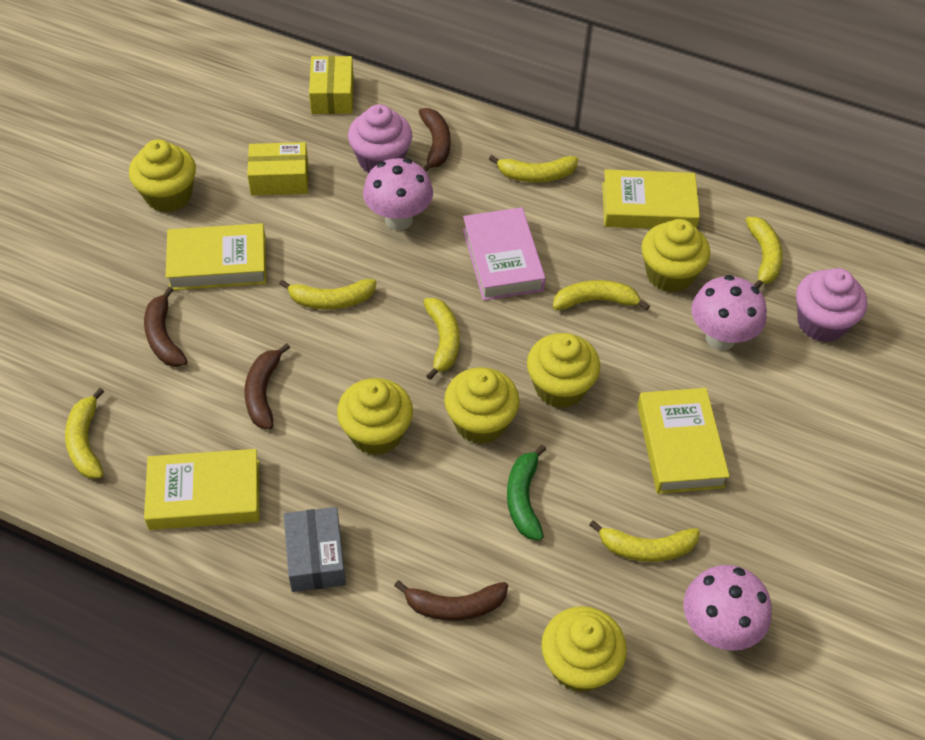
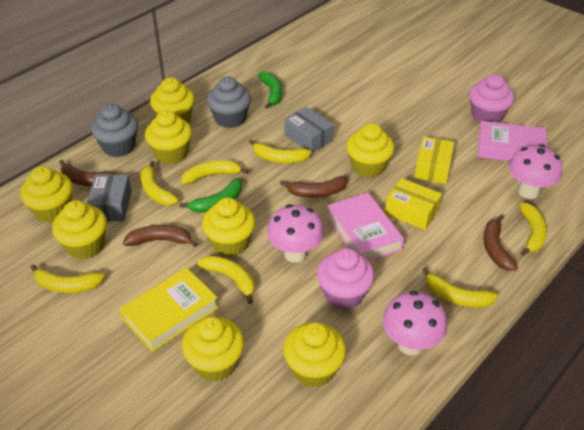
green banana: 1 -> 2
grey box: 1 -> 2
grey cupcake: 0 -> 2
pink book: 1 -> 2
yellow book: 4 -> 1
yellow cupcake: 6 -> 8

